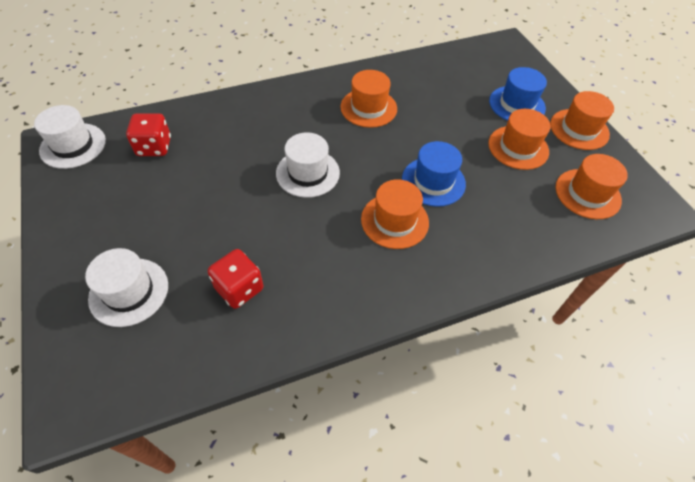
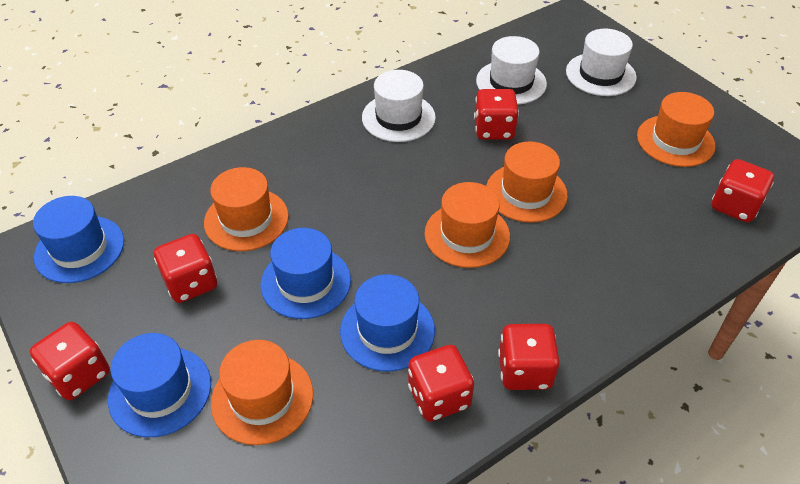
blue hat: 2 -> 4
red dice: 2 -> 6

